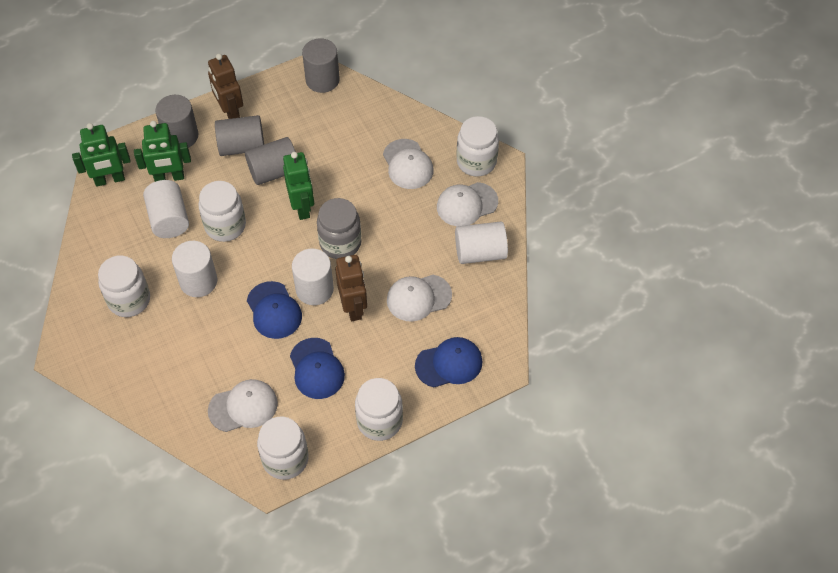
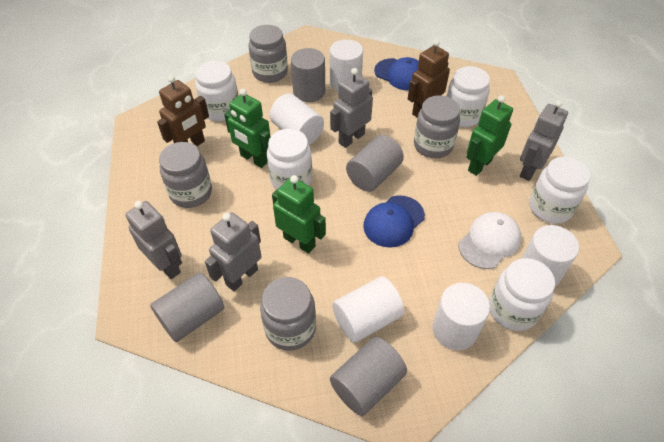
blue cap: 3 -> 2
grey jar: 1 -> 4
grey robot: 0 -> 4
white cap: 4 -> 1
white cylinder: 4 -> 5

